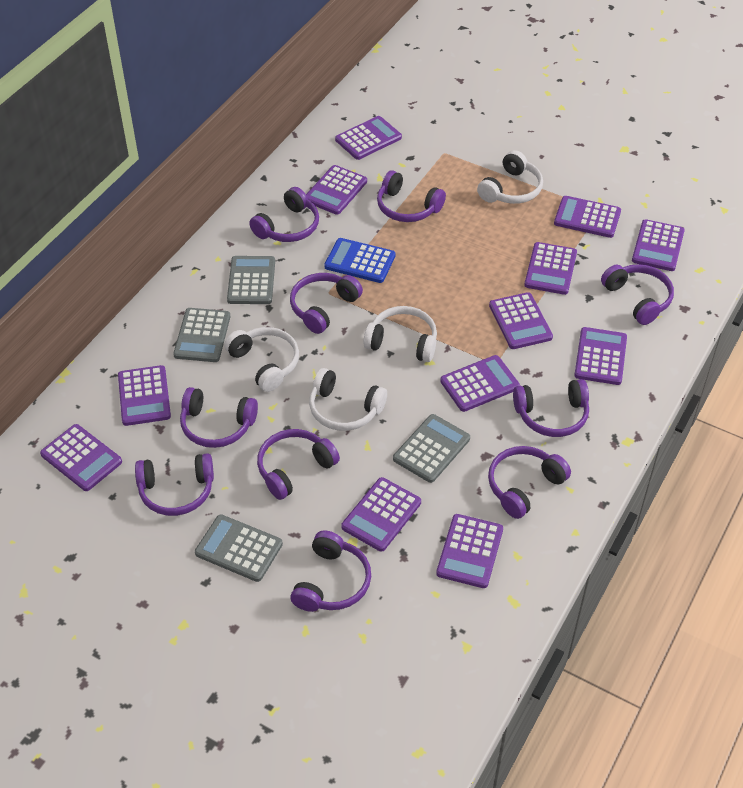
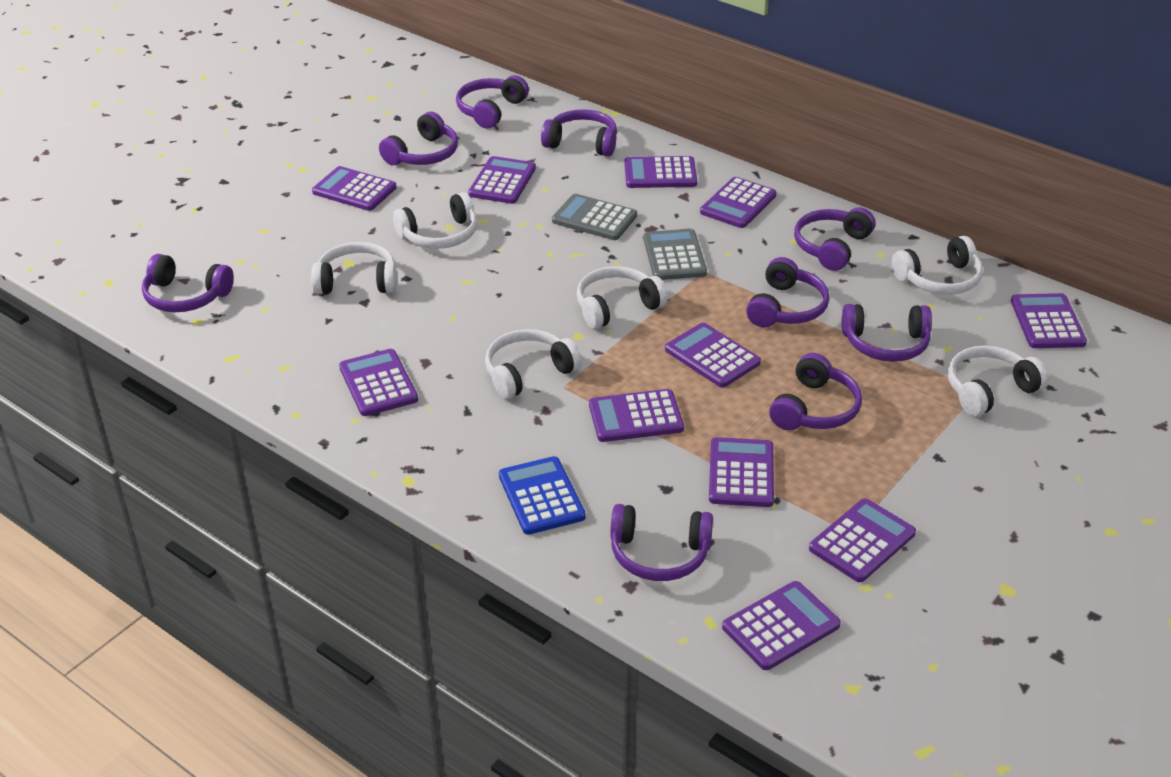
grey calculator: 4 -> 2
purple calculator: 12 -> 11
purple headphones: 10 -> 9
white headphones: 4 -> 6

